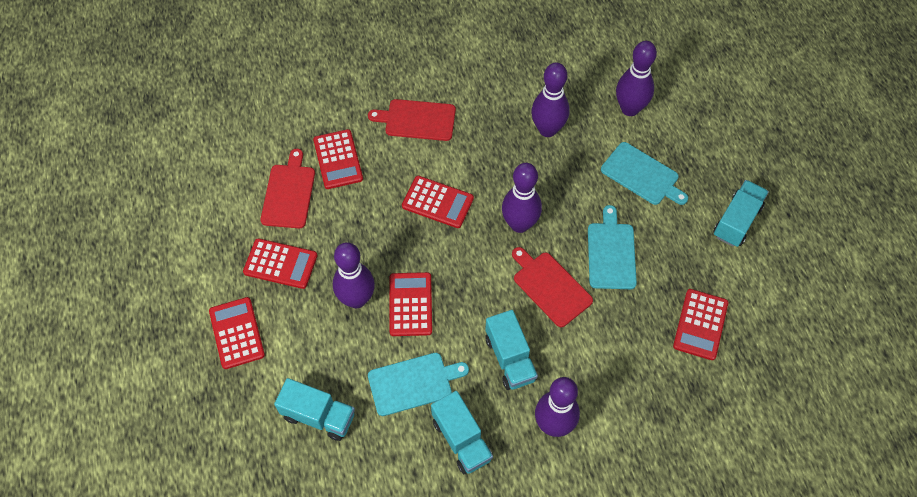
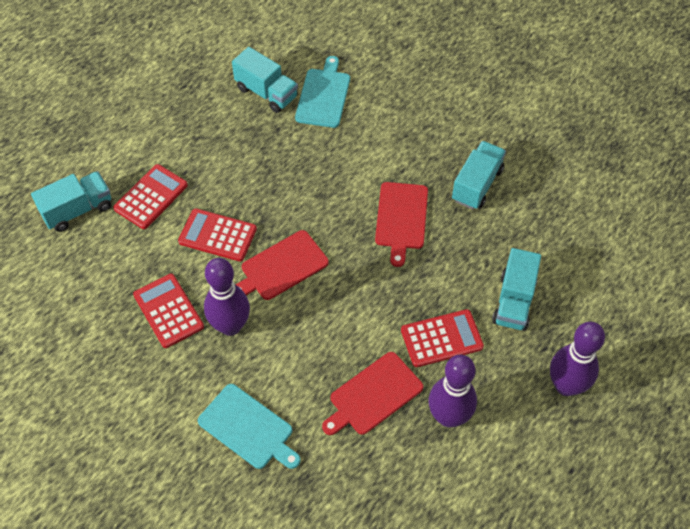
purple bowling pin: 5 -> 3
red calculator: 6 -> 4
turquoise cutting board: 3 -> 2

